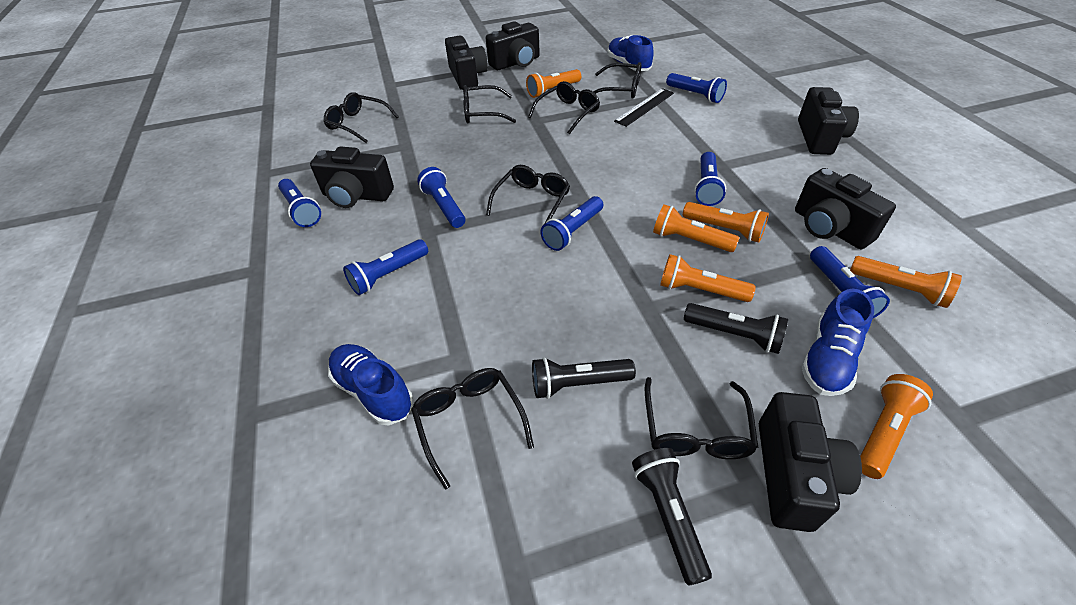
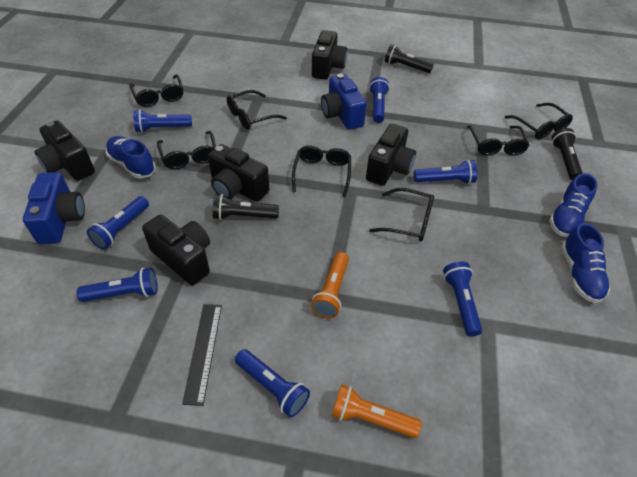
black camera: 6 -> 5
blue camera: 0 -> 2
orange flashlight: 6 -> 2

